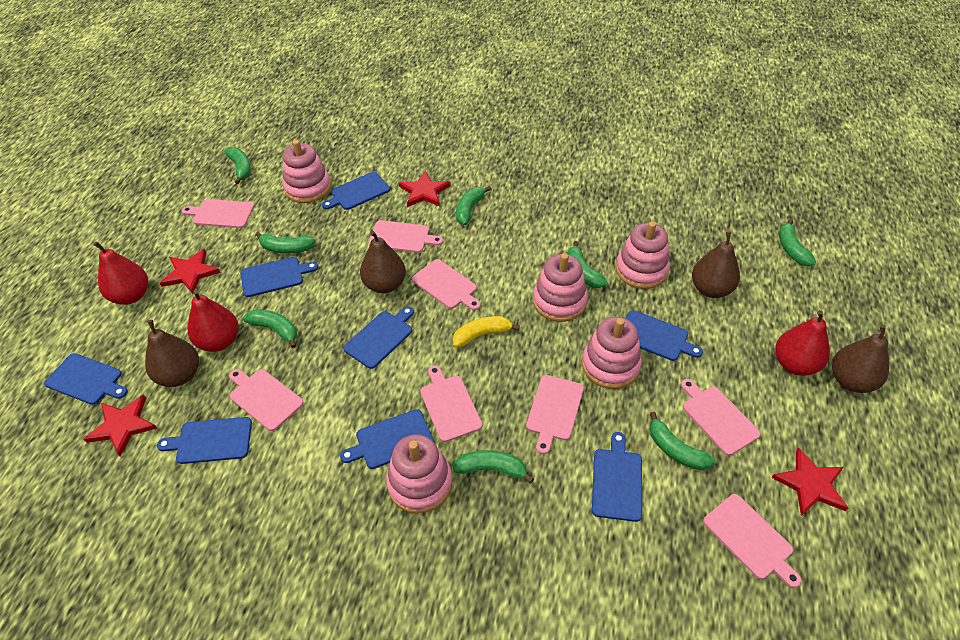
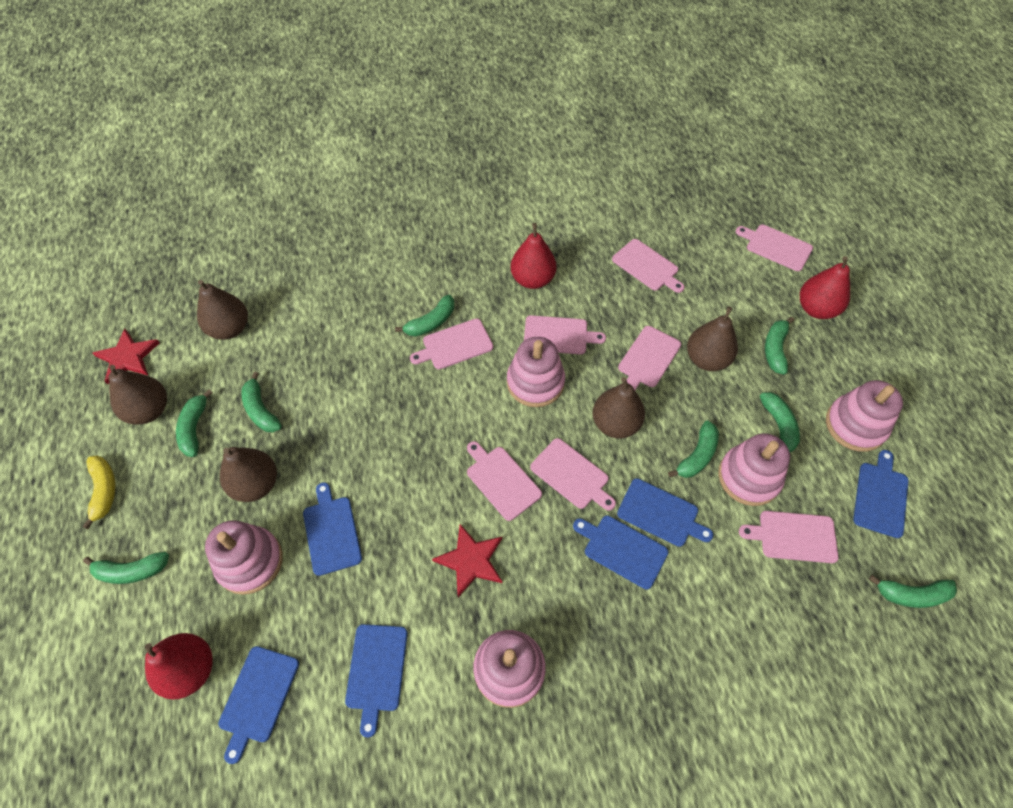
blue cutting board: 8 -> 6
brown pear: 4 -> 5
red star: 4 -> 2

